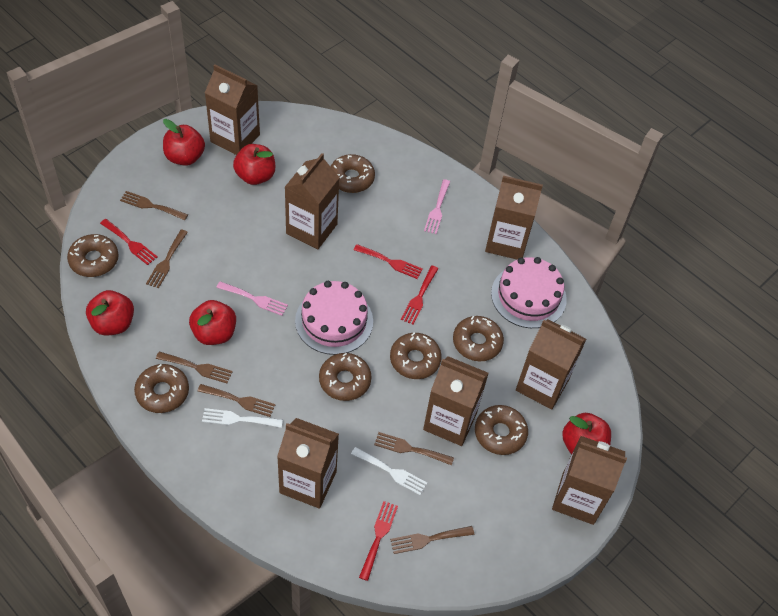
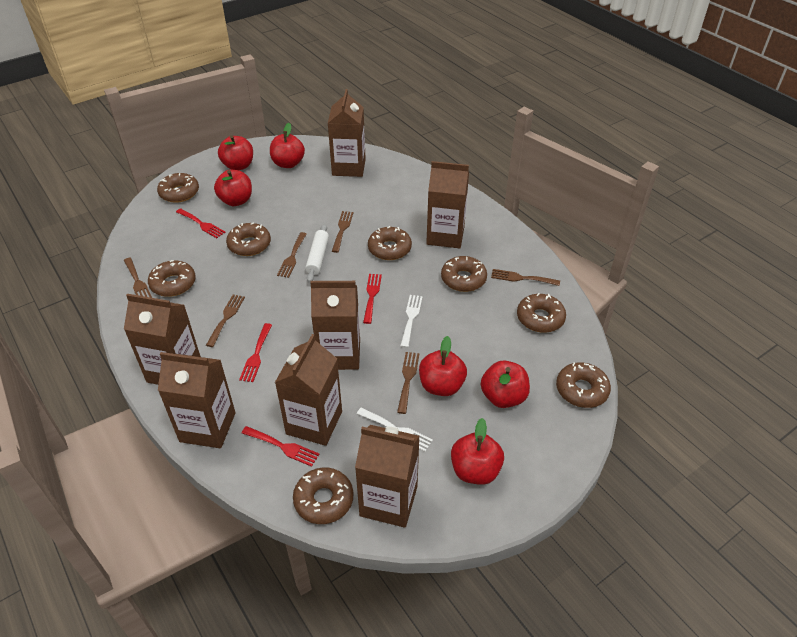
brown donut: 7 -> 8
pink cake: 2 -> 0
pink fork: 2 -> 0
red apple: 5 -> 6
white rolling pin: 0 -> 1

